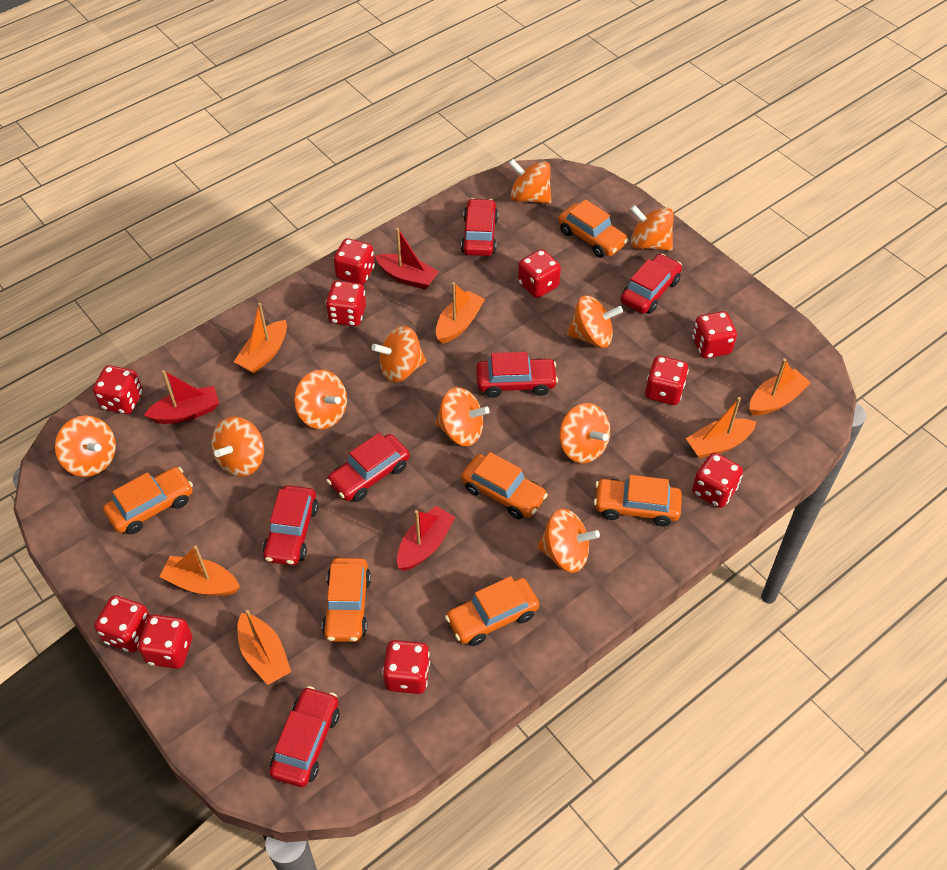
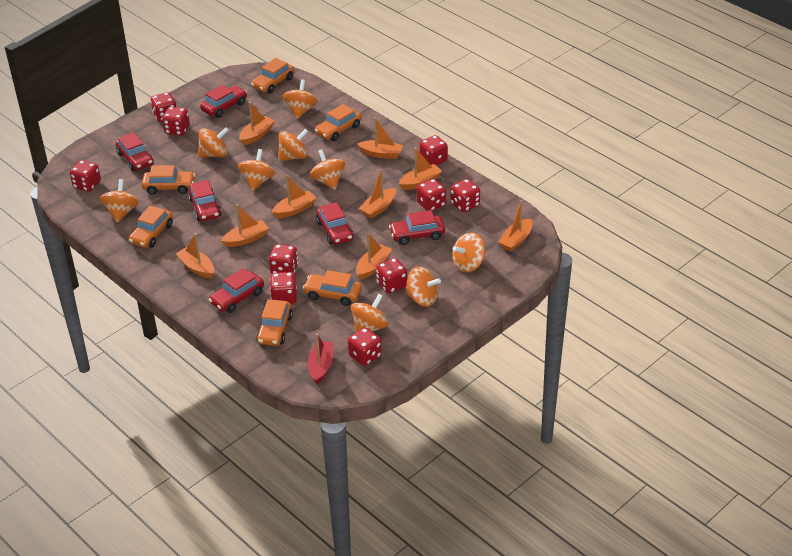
orange boat: 6 -> 9
orange spinning top: 10 -> 9
red boat: 3 -> 1

